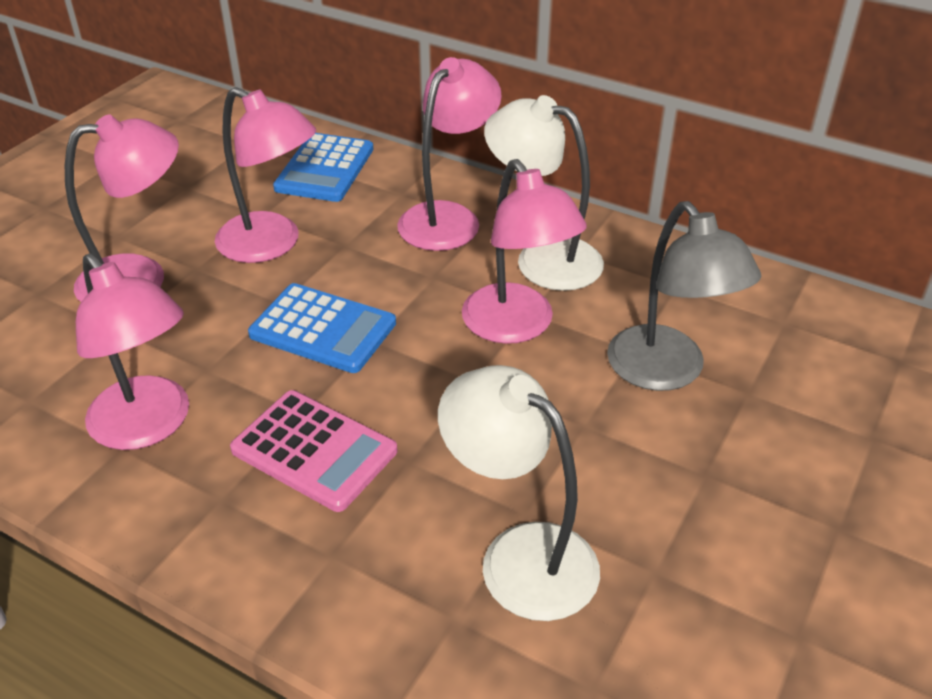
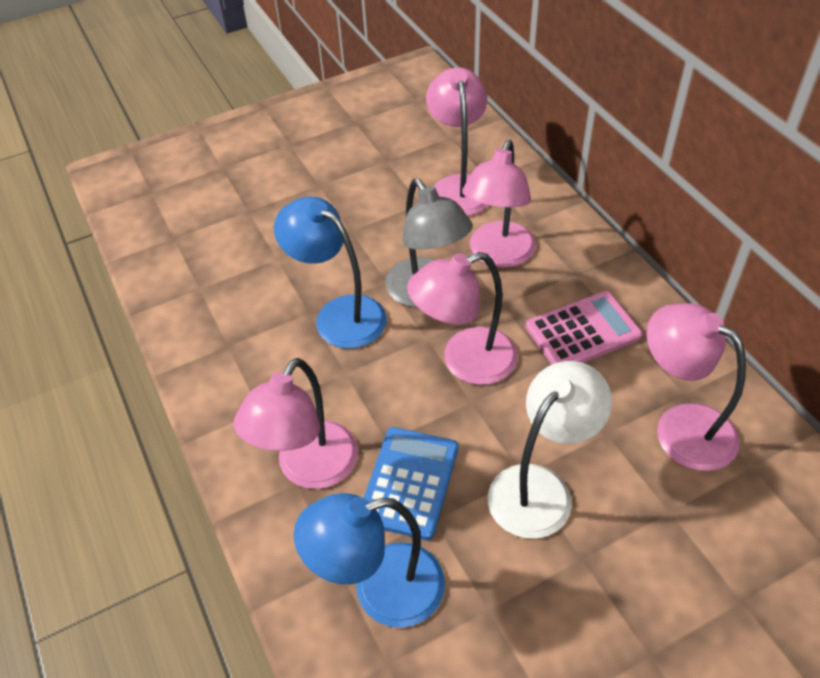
blue calculator: 2 -> 1
blue lamp: 0 -> 2
white lamp: 2 -> 1

